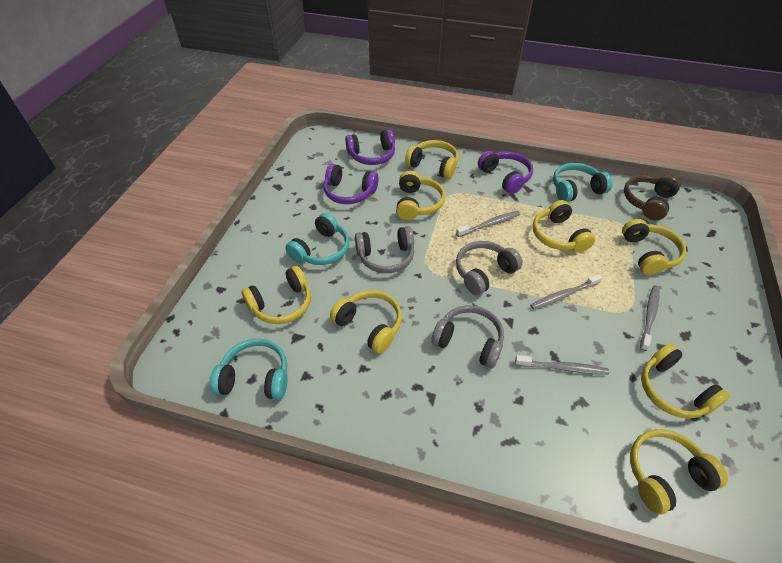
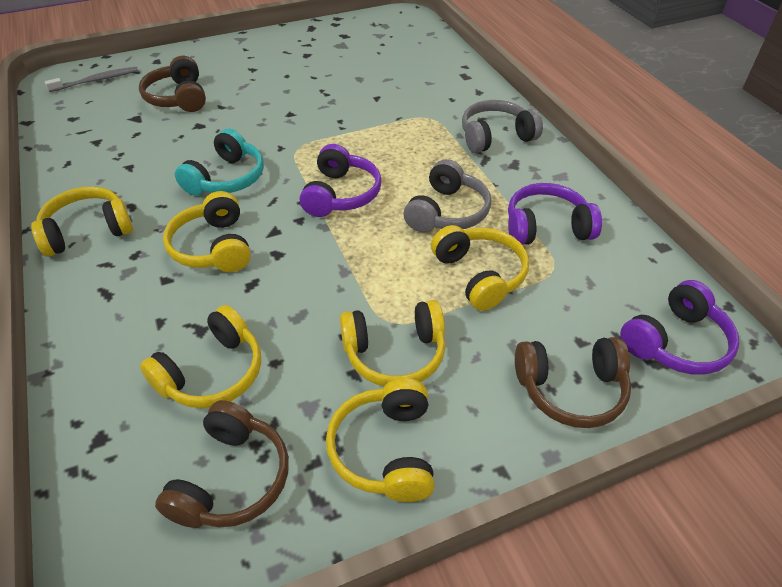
brown headphones: 1 -> 3
grey headphones: 3 -> 2
grey toothbrush: 4 -> 1
turquoise headphones: 3 -> 1
yellow headphones: 8 -> 6

